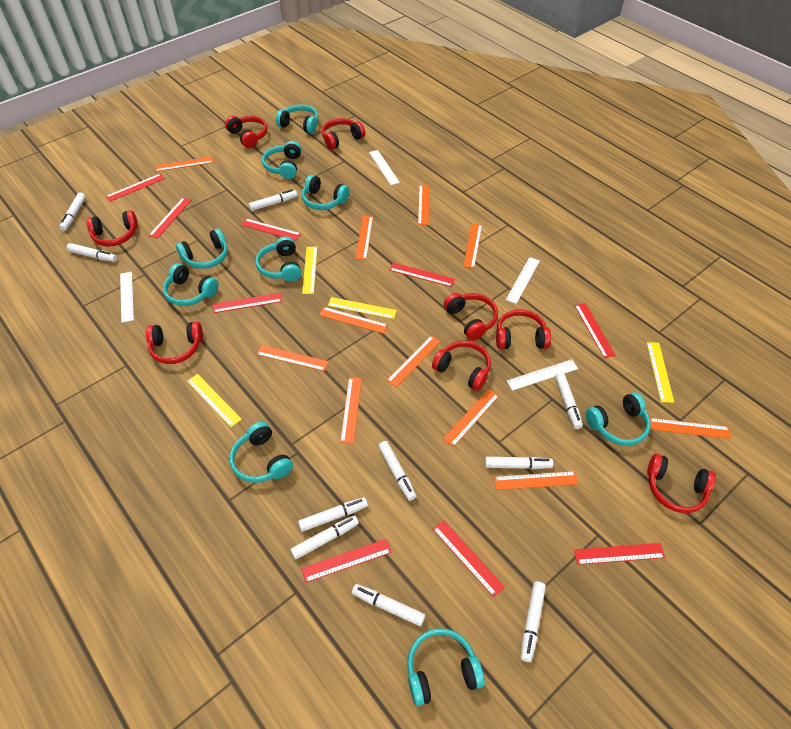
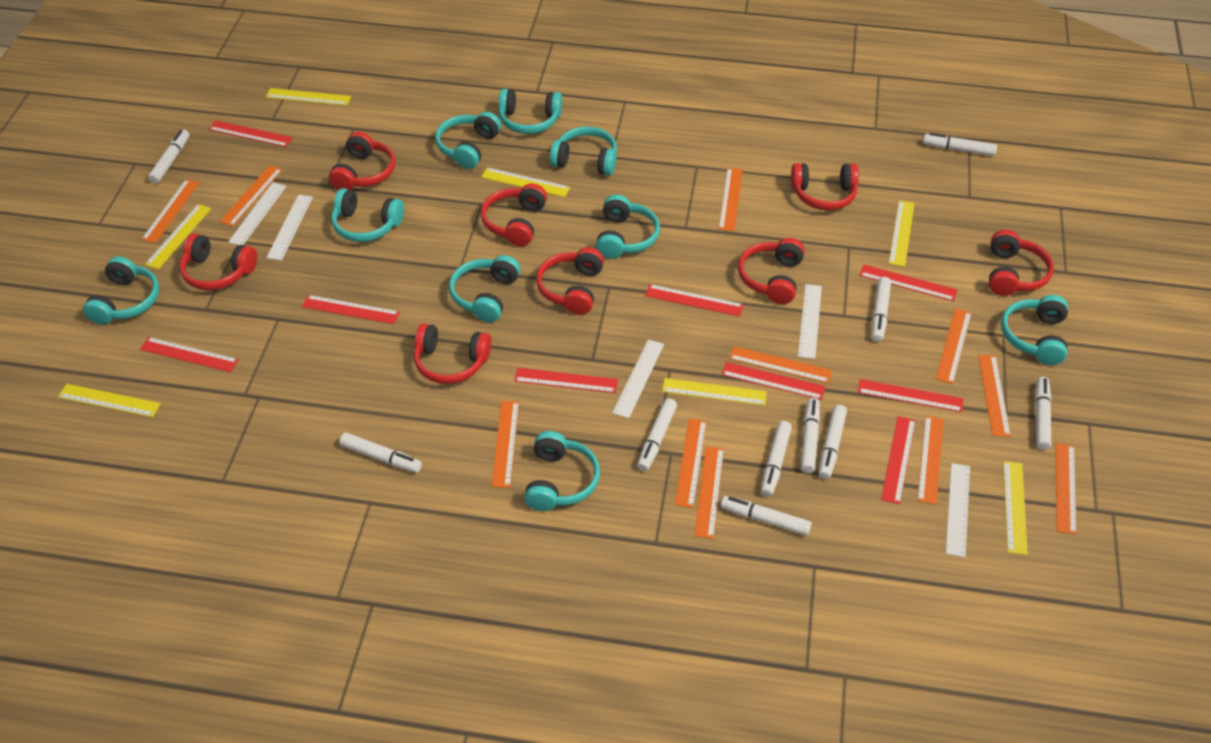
white ruler: 4 -> 5
yellow ruler: 4 -> 7

